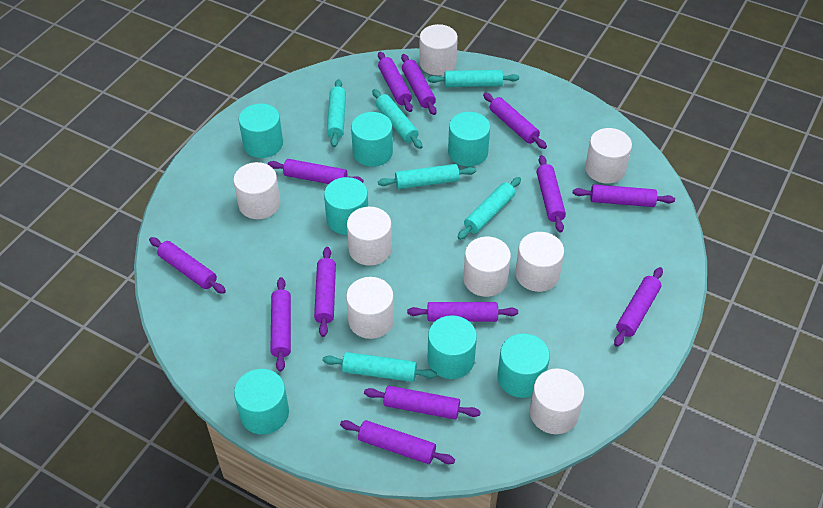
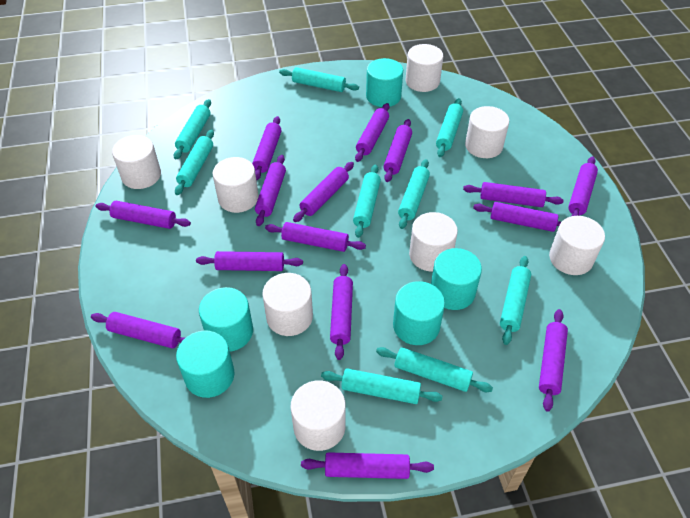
purple rolling pin: 13 -> 15
turquoise cylinder: 7 -> 5
turquoise rolling pin: 6 -> 9

